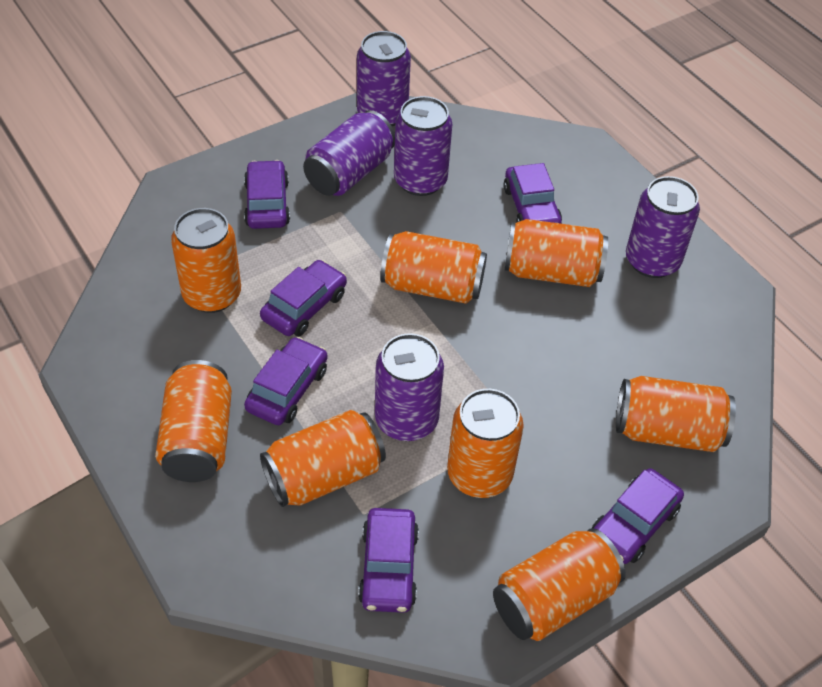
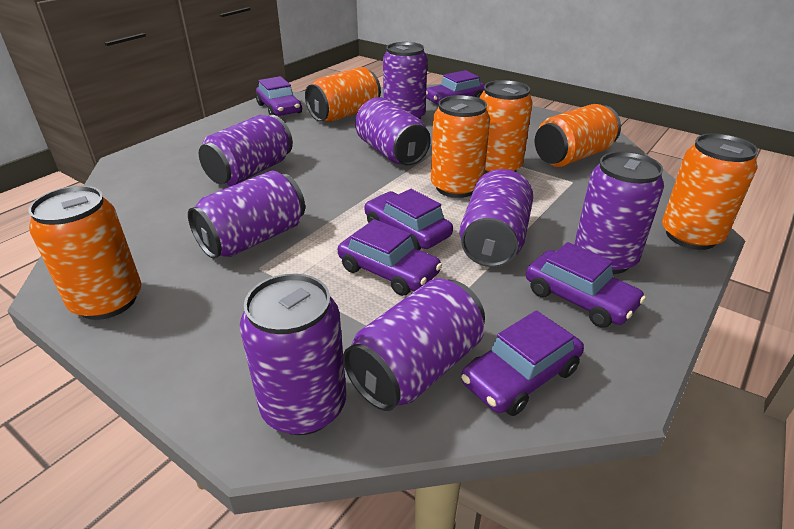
orange can: 8 -> 6
purple can: 5 -> 8

